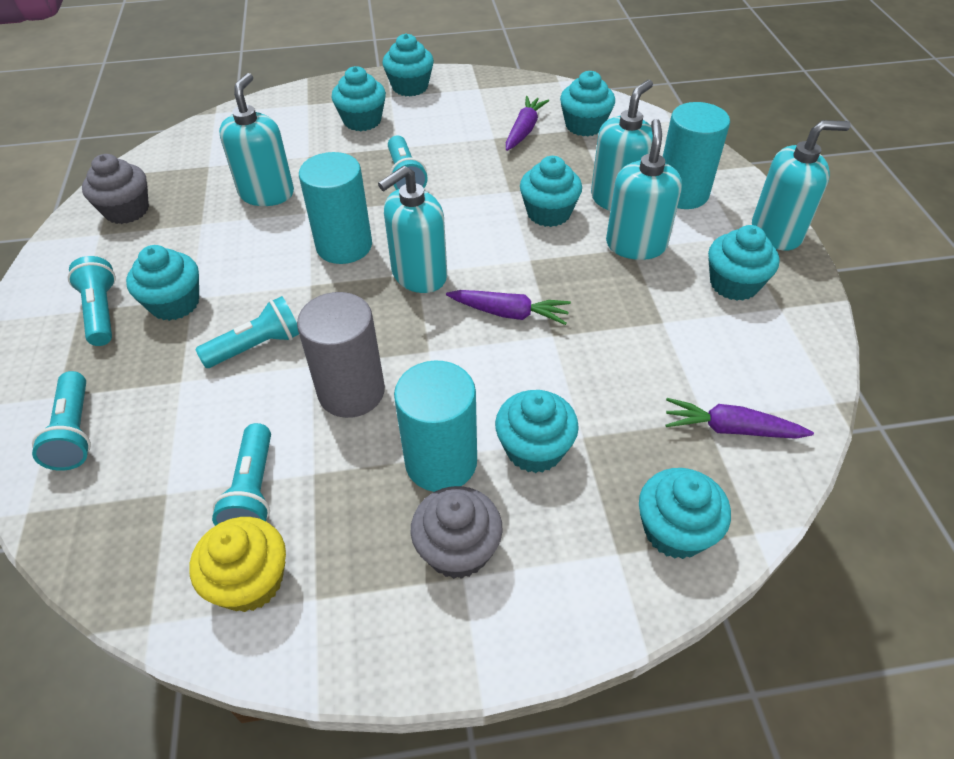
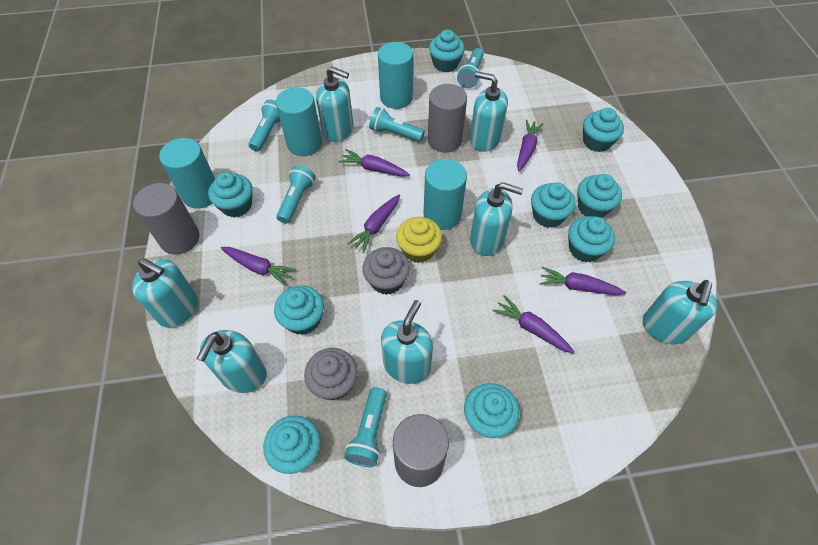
grey cylinder: 1 -> 3
purple carrot: 3 -> 6
turquoise cupcake: 8 -> 9
turquoise cylinder: 3 -> 4
turquoise soap dispenser: 5 -> 7

